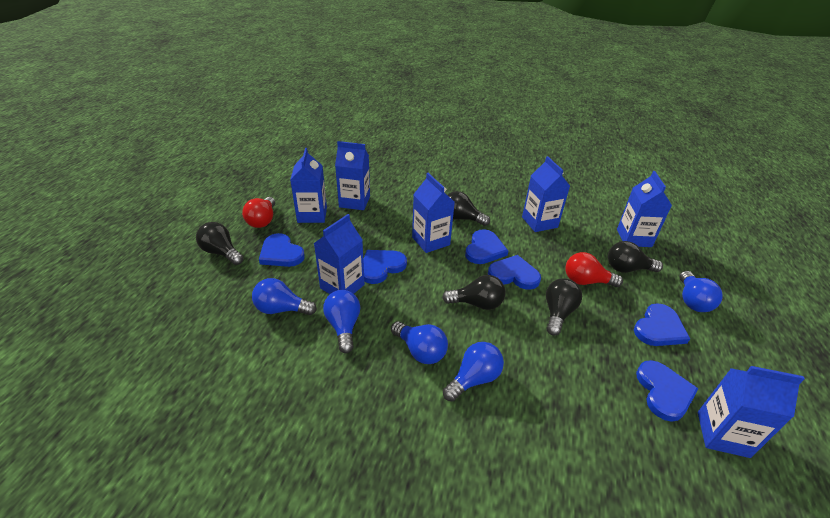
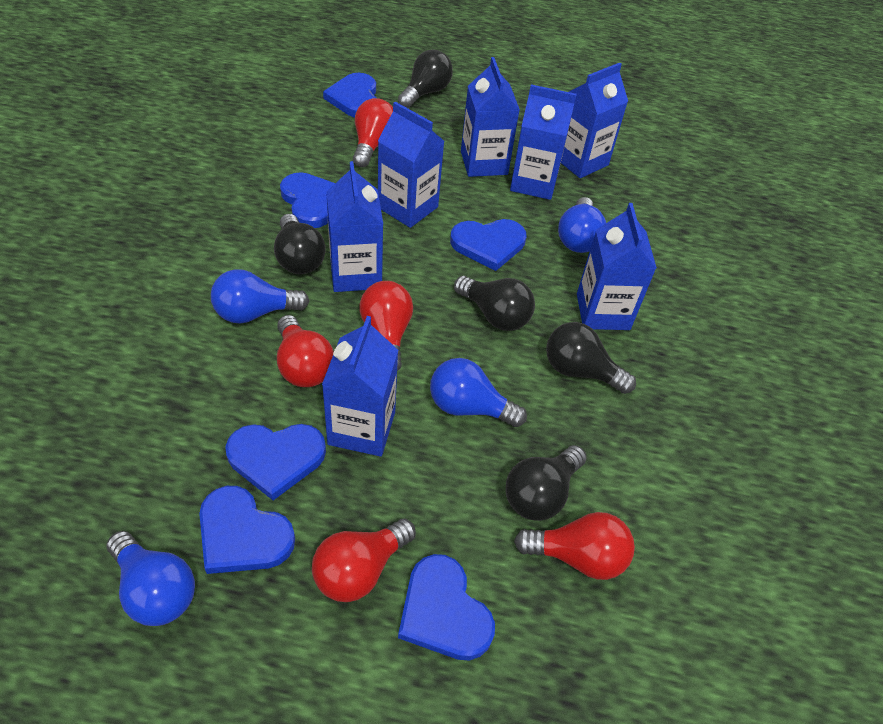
blue light bulb: 5 -> 4
red light bulb: 2 -> 5

